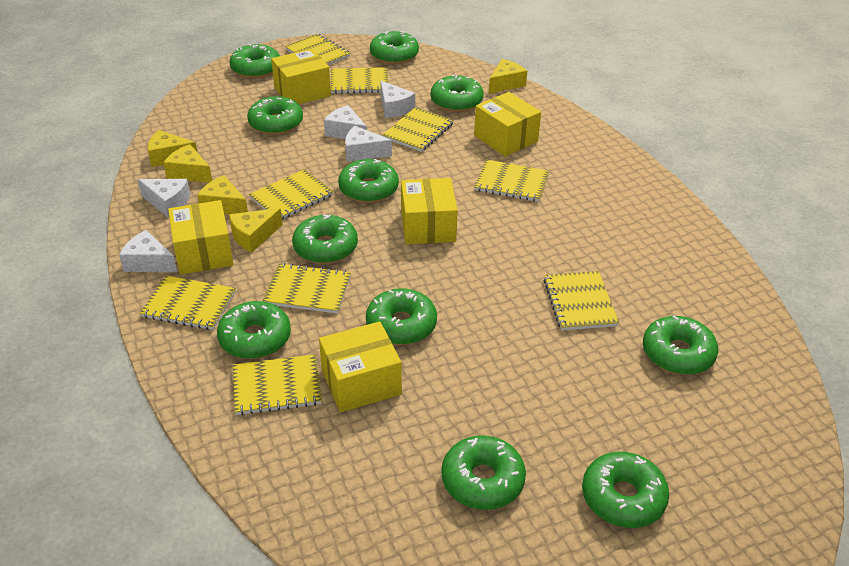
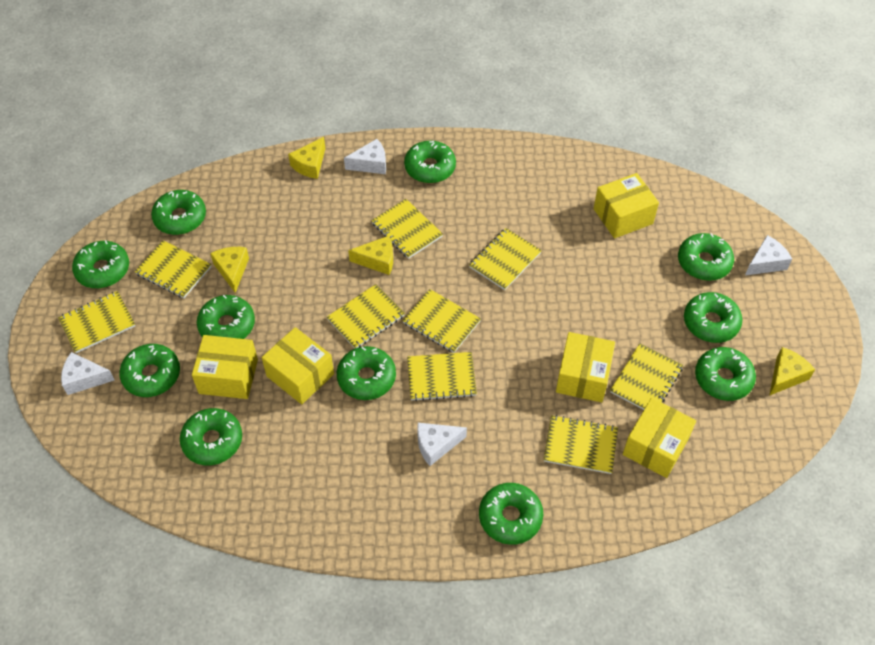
white cheese: 5 -> 4
yellow cheese: 5 -> 4

